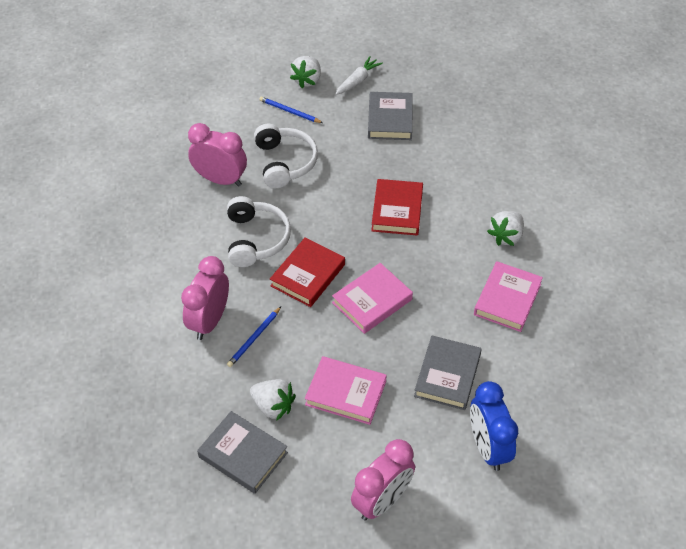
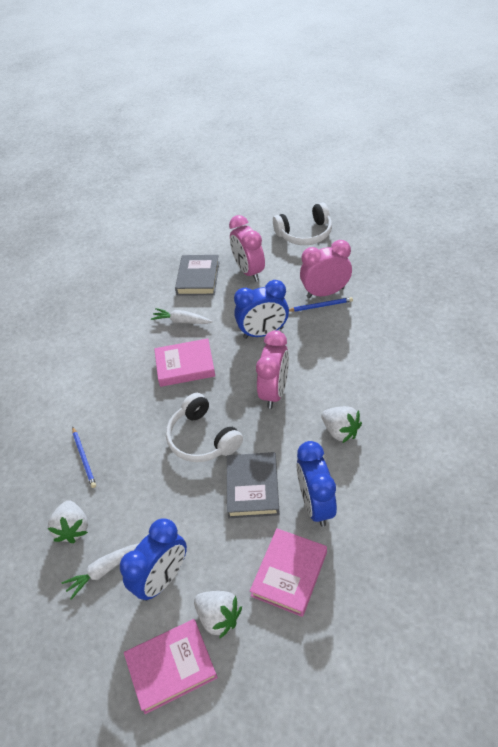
blue clock: 1 -> 3
grey book: 3 -> 2
red book: 2 -> 0
white carrot: 1 -> 2

